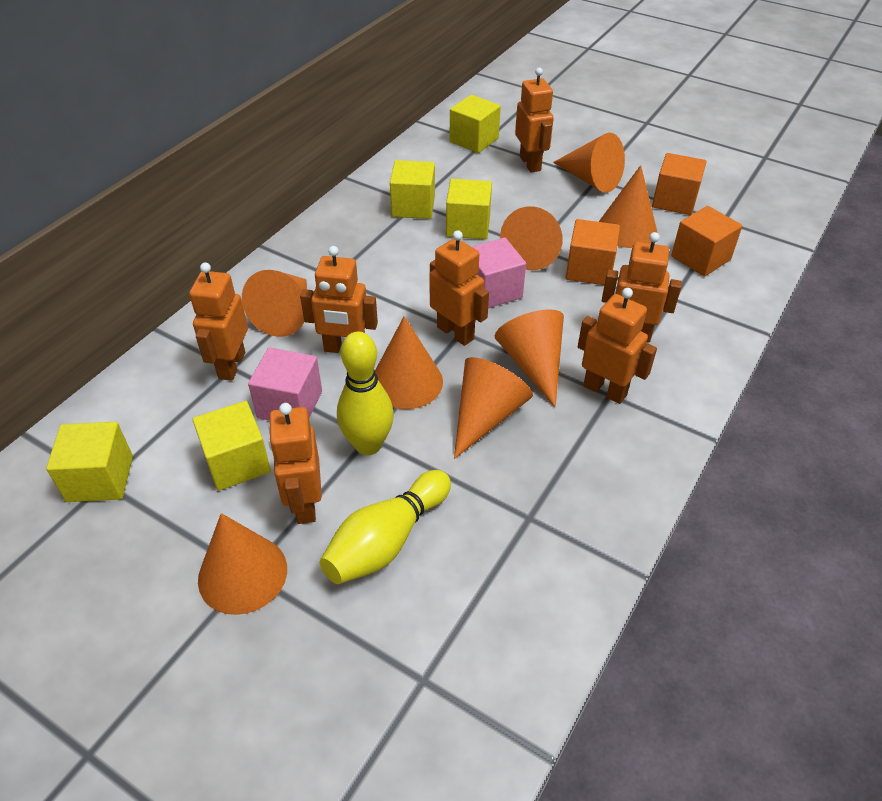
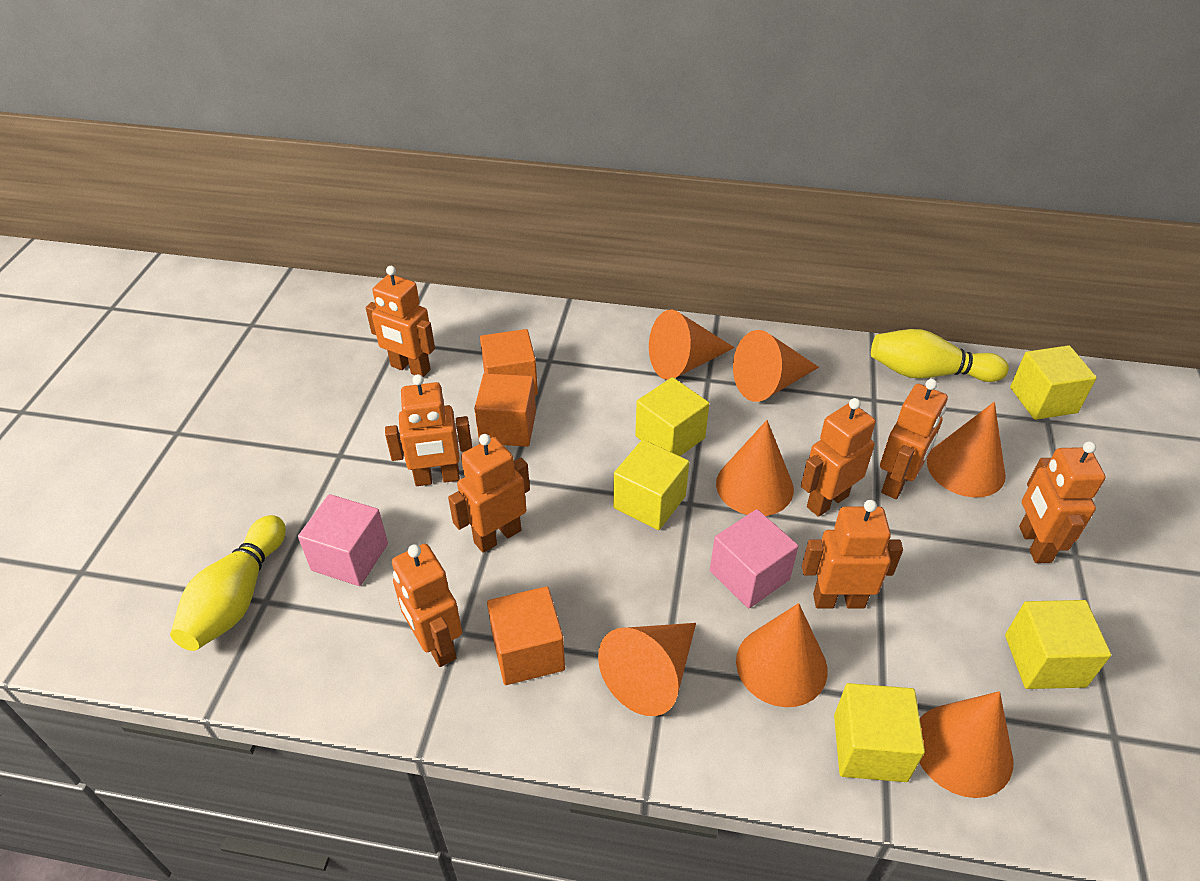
orange cone: 8 -> 7
orange robot: 7 -> 8

